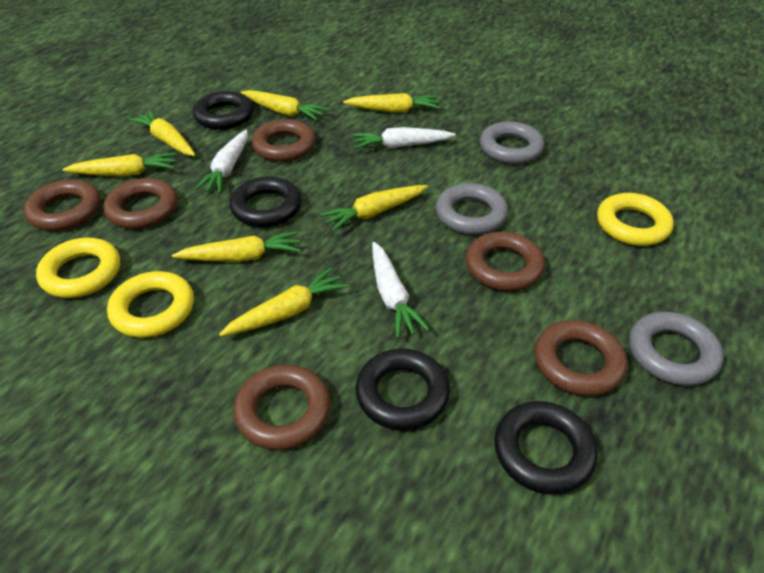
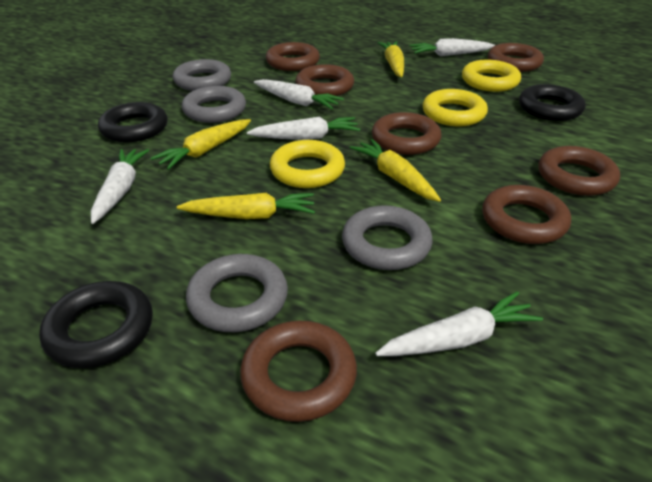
black ring: 4 -> 3
brown ring: 6 -> 7
grey ring: 3 -> 4
white carrot: 3 -> 5
yellow carrot: 7 -> 4

